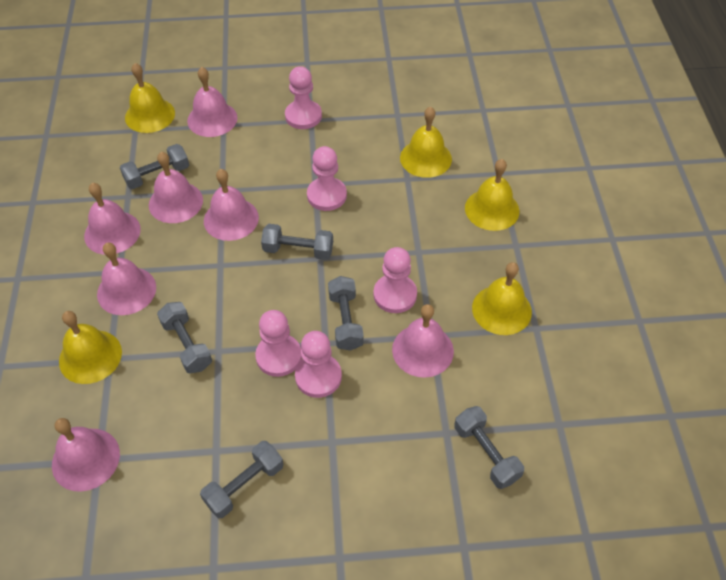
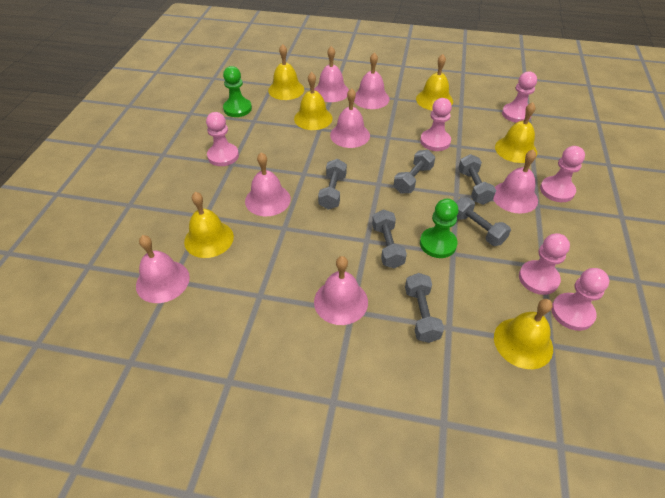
green pawn: 0 -> 2
pink pawn: 5 -> 6
yellow bell: 5 -> 6

